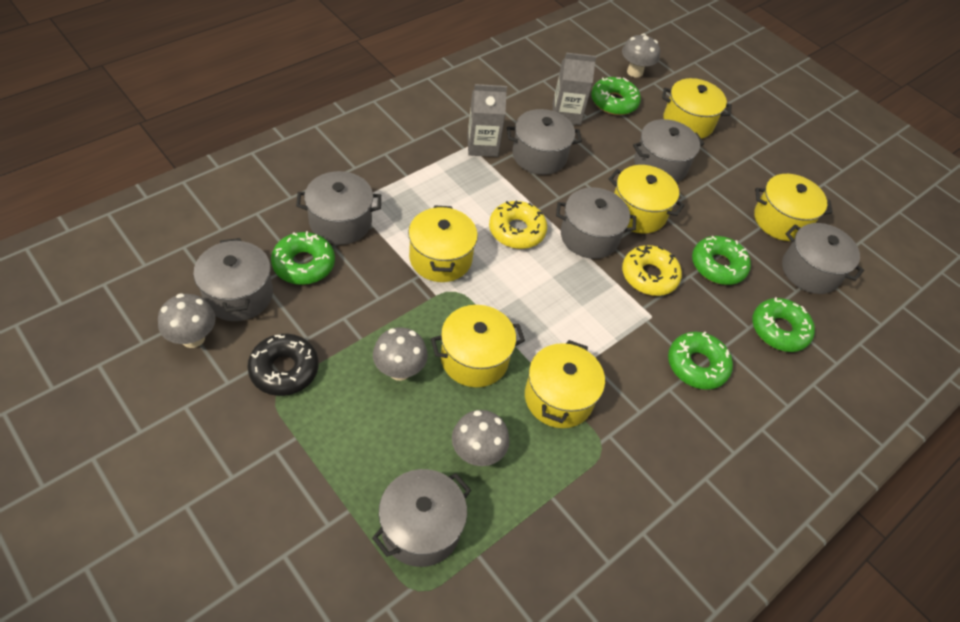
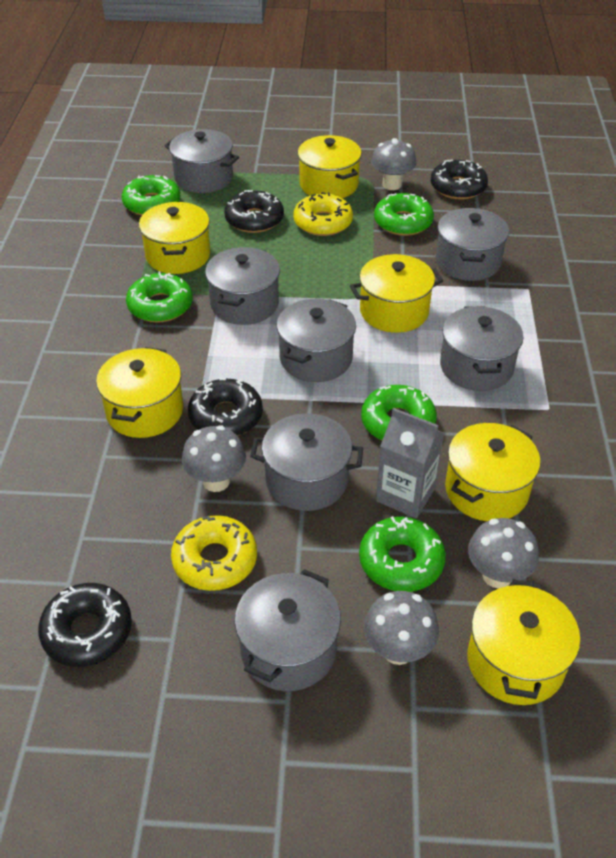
black donut: 1 -> 4
grey carton: 2 -> 1

